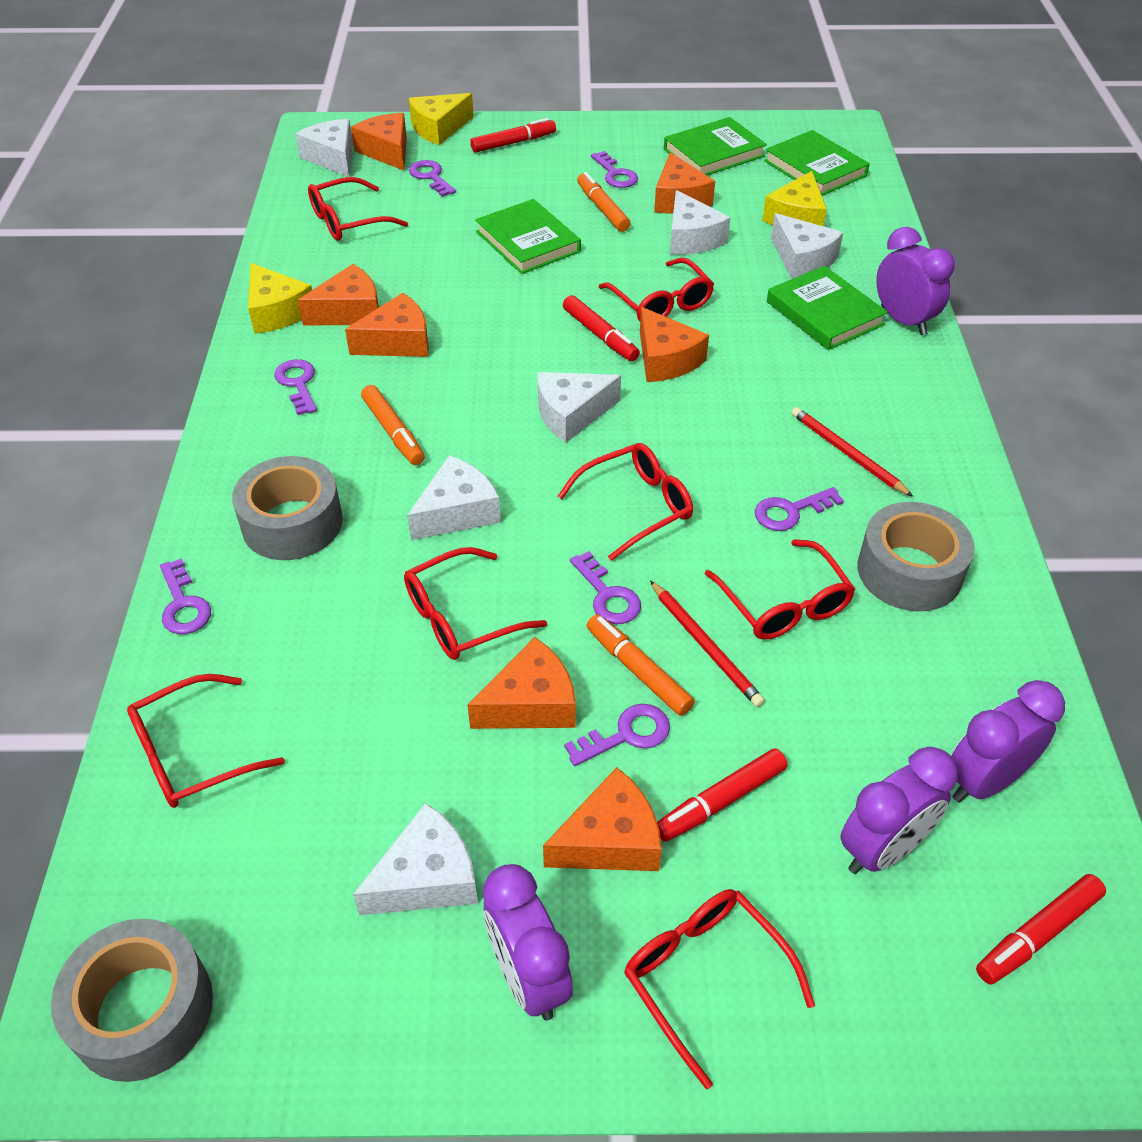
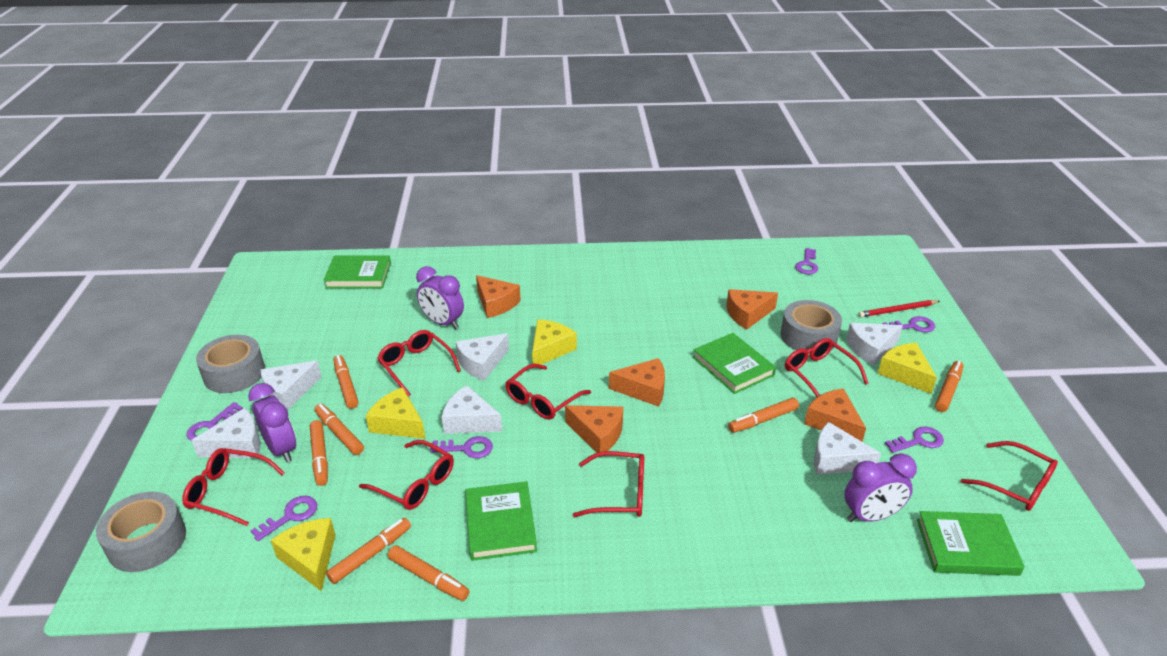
orange cheese: 7 -> 5
orange marker: 3 -> 7
purple clock: 4 -> 3
purple key: 7 -> 6
red marker: 4 -> 0
red pencil: 2 -> 1
yellow cheese: 3 -> 4

